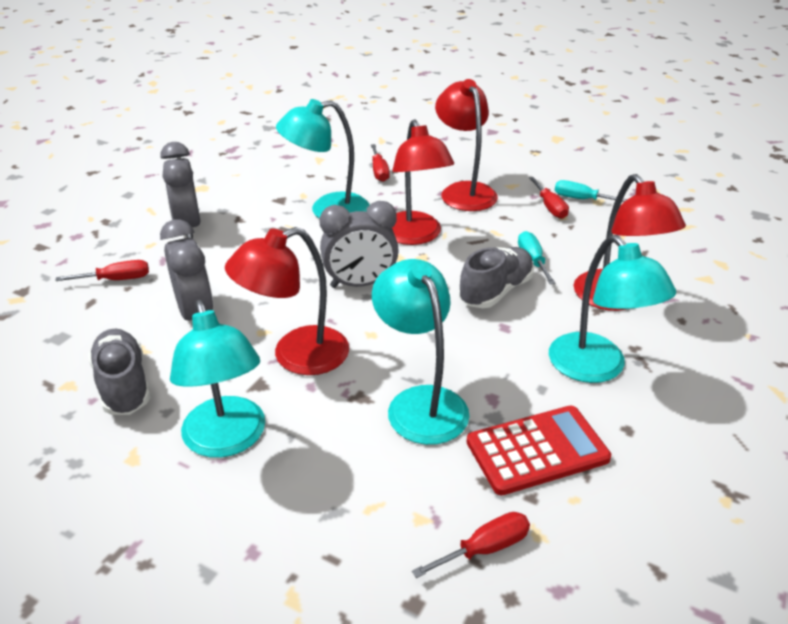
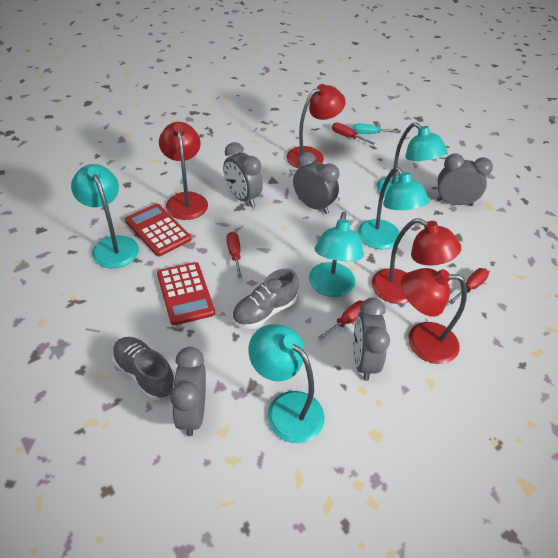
grey clock: 3 -> 5
red calculator: 1 -> 2
turquoise lamp: 4 -> 5
turquoise screwdriver: 2 -> 1

